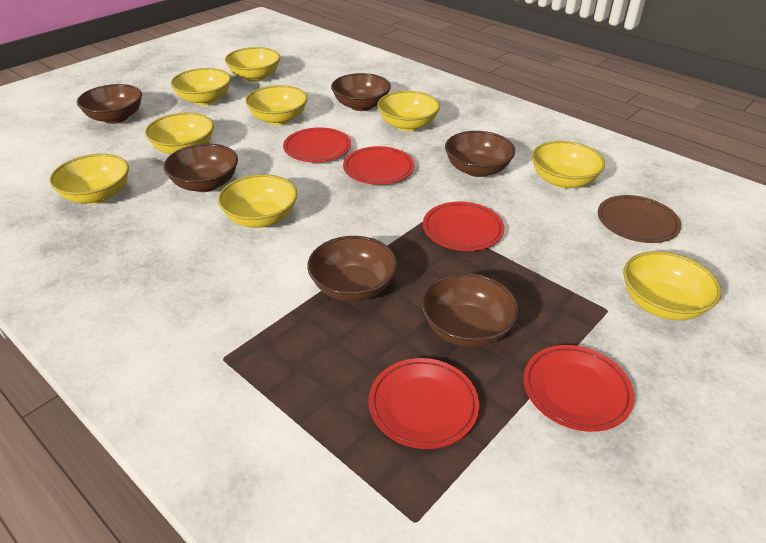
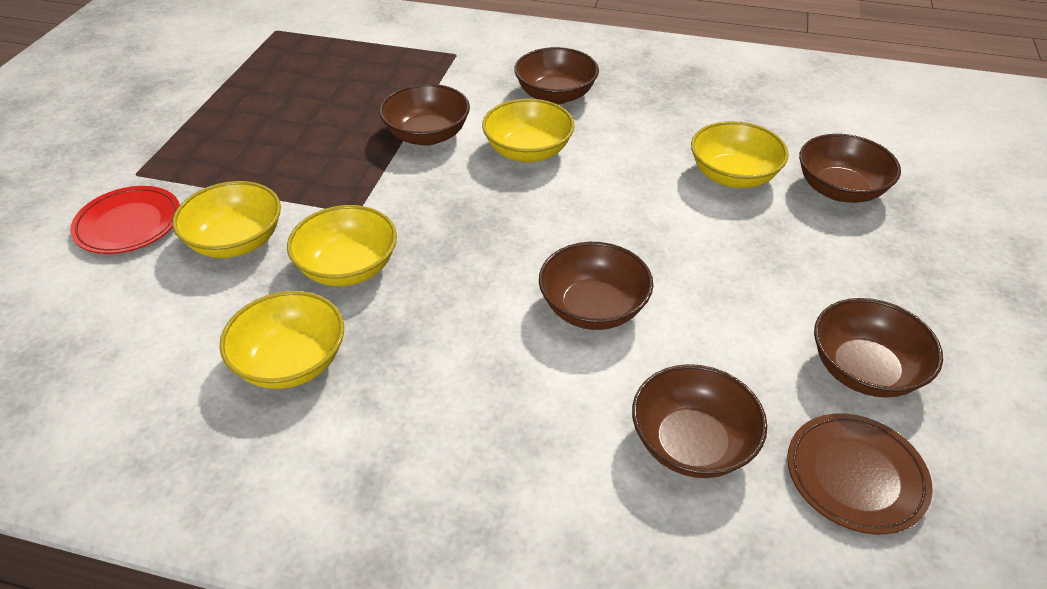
red plate: 5 -> 1
yellow bowl: 9 -> 5

